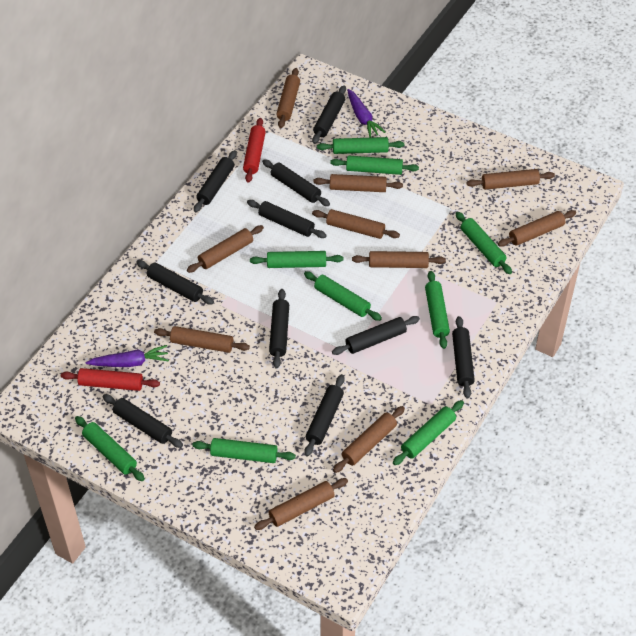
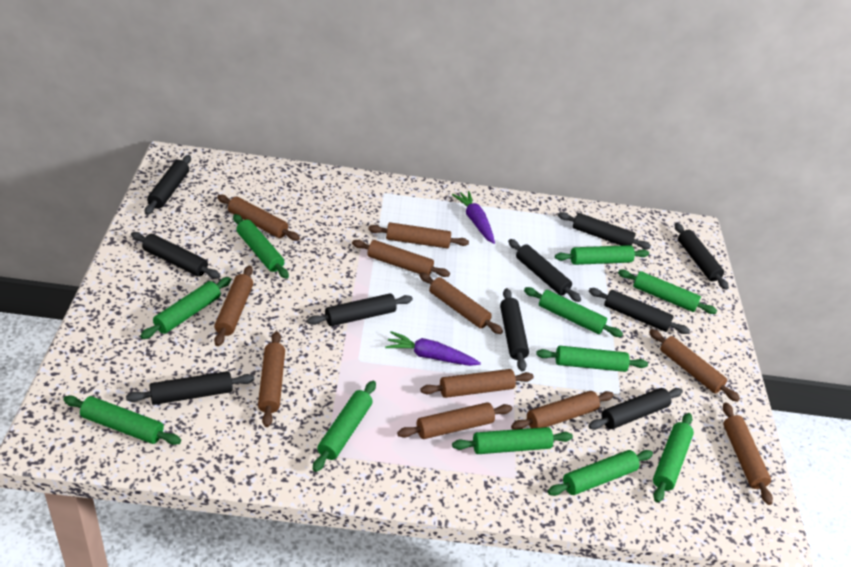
brown rolling pin: 10 -> 11
green rolling pin: 9 -> 11
red rolling pin: 2 -> 0

